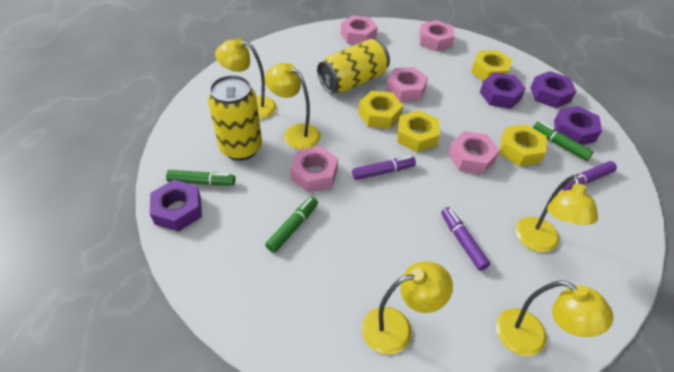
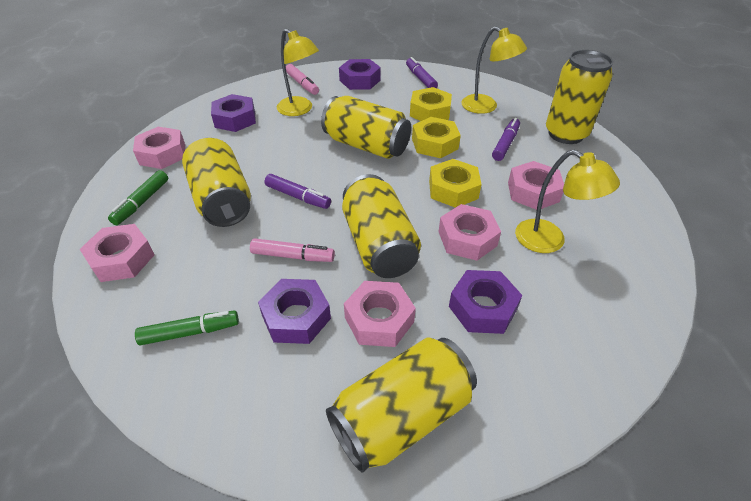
green marker: 3 -> 2
pink marker: 0 -> 2
yellow can: 2 -> 5
yellow lamp: 5 -> 3
yellow nut: 4 -> 3

